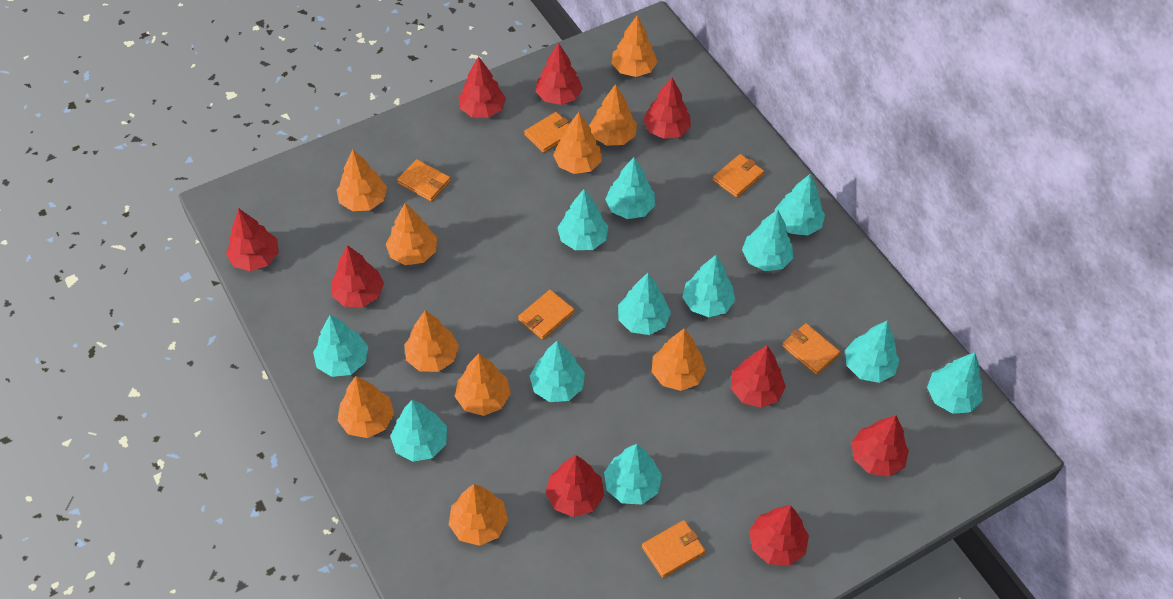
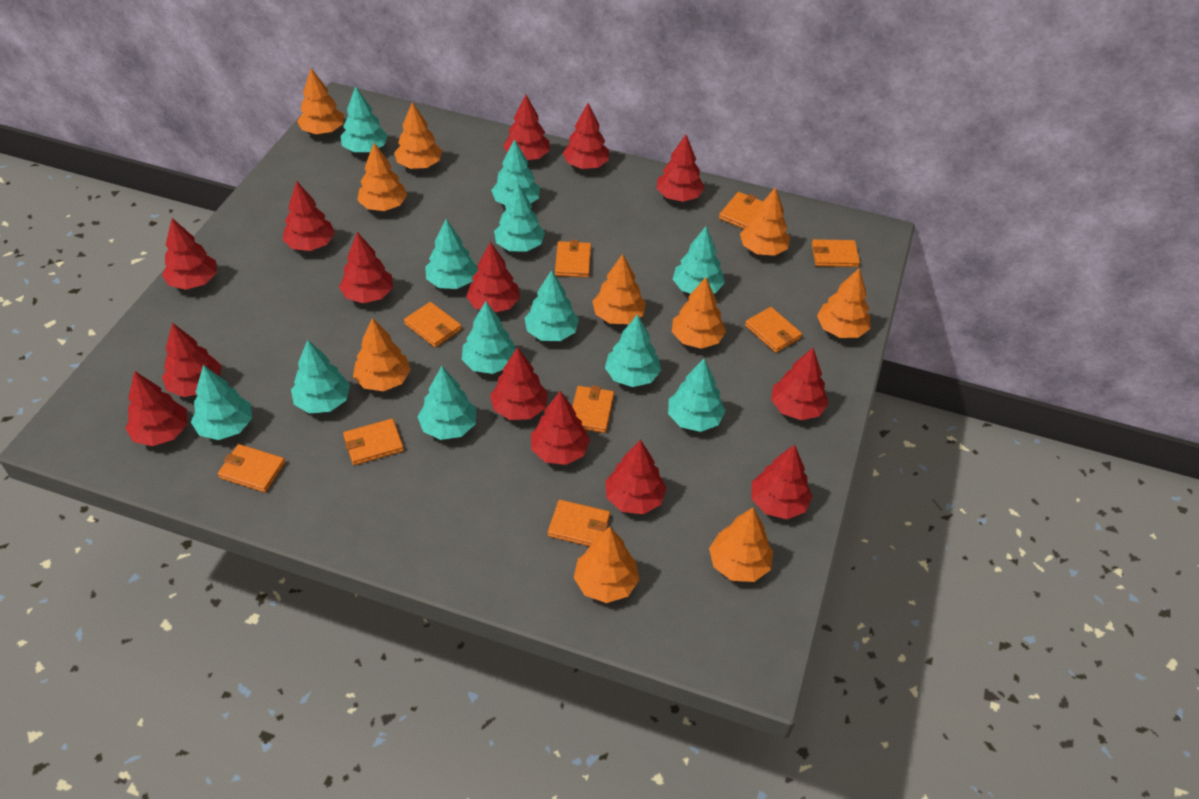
orange wallet: 6 -> 9
red tree: 9 -> 14

